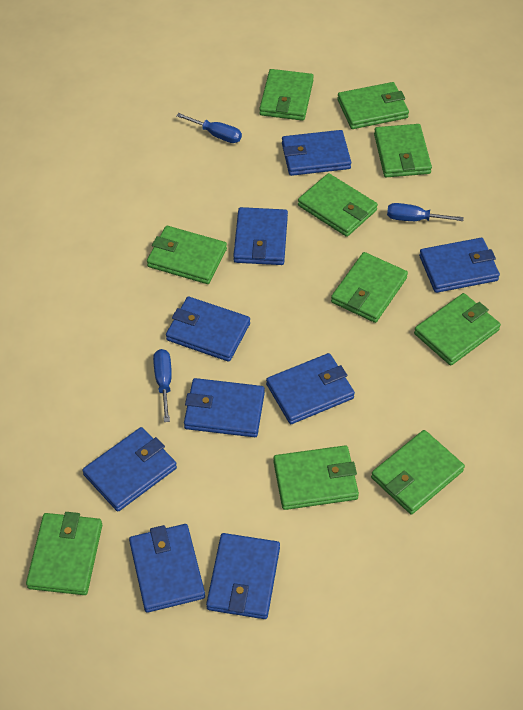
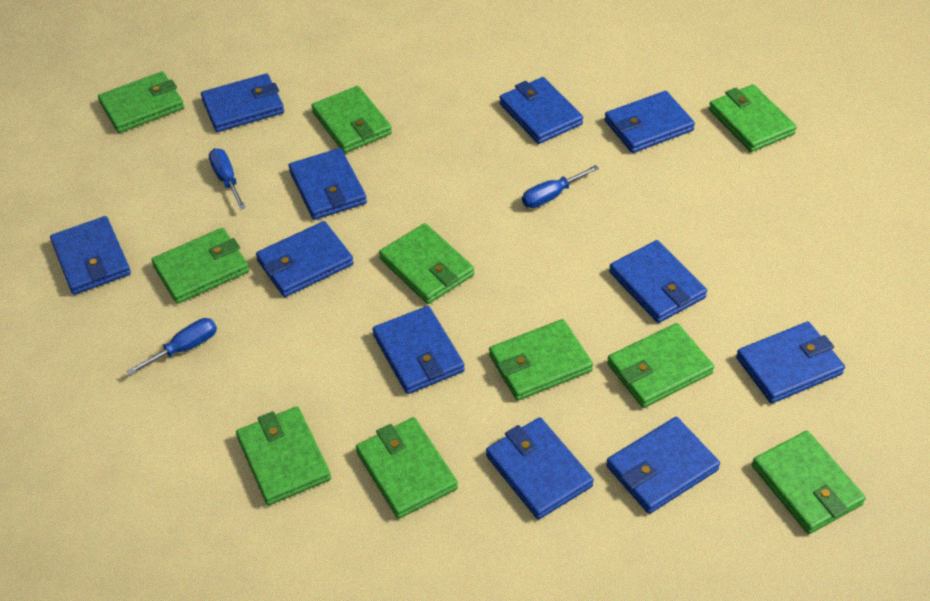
blue wallet: 9 -> 11

